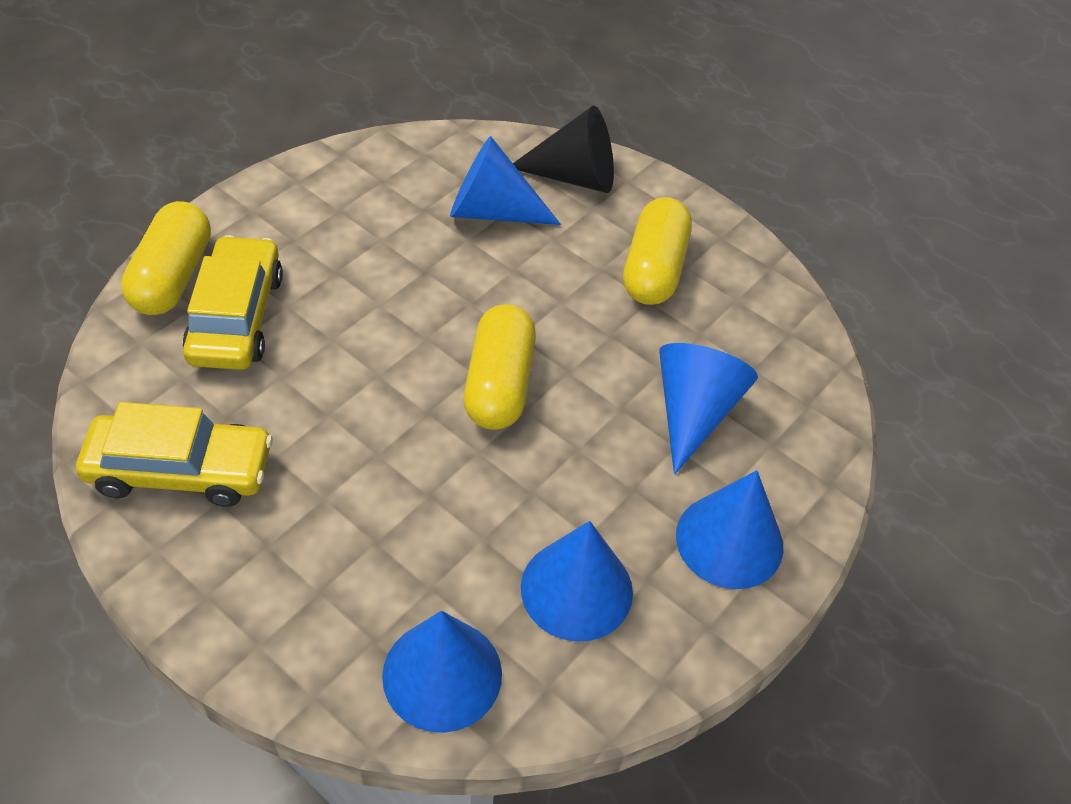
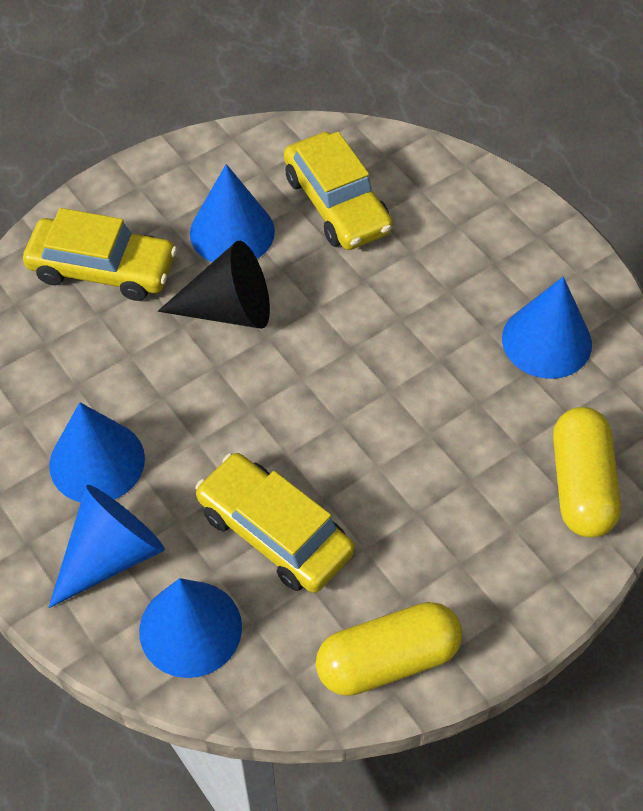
yellow capsule: 3 -> 2
yellow car: 2 -> 3

